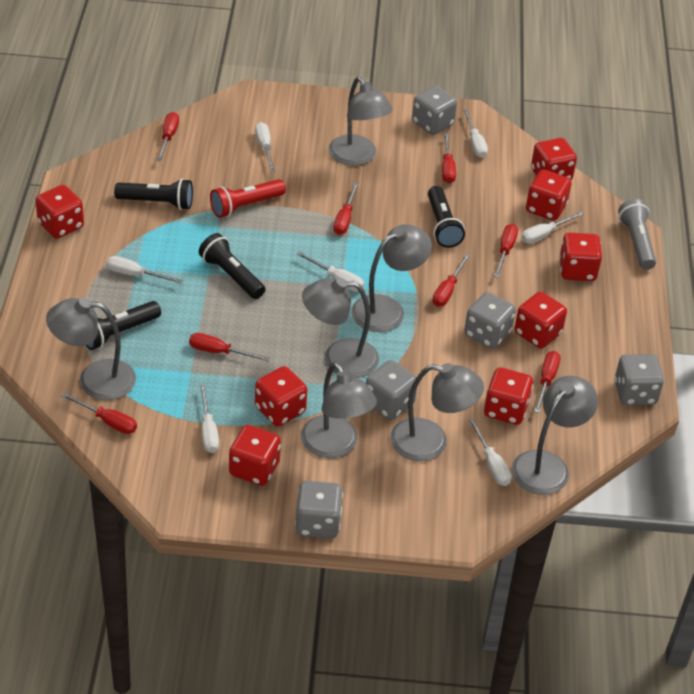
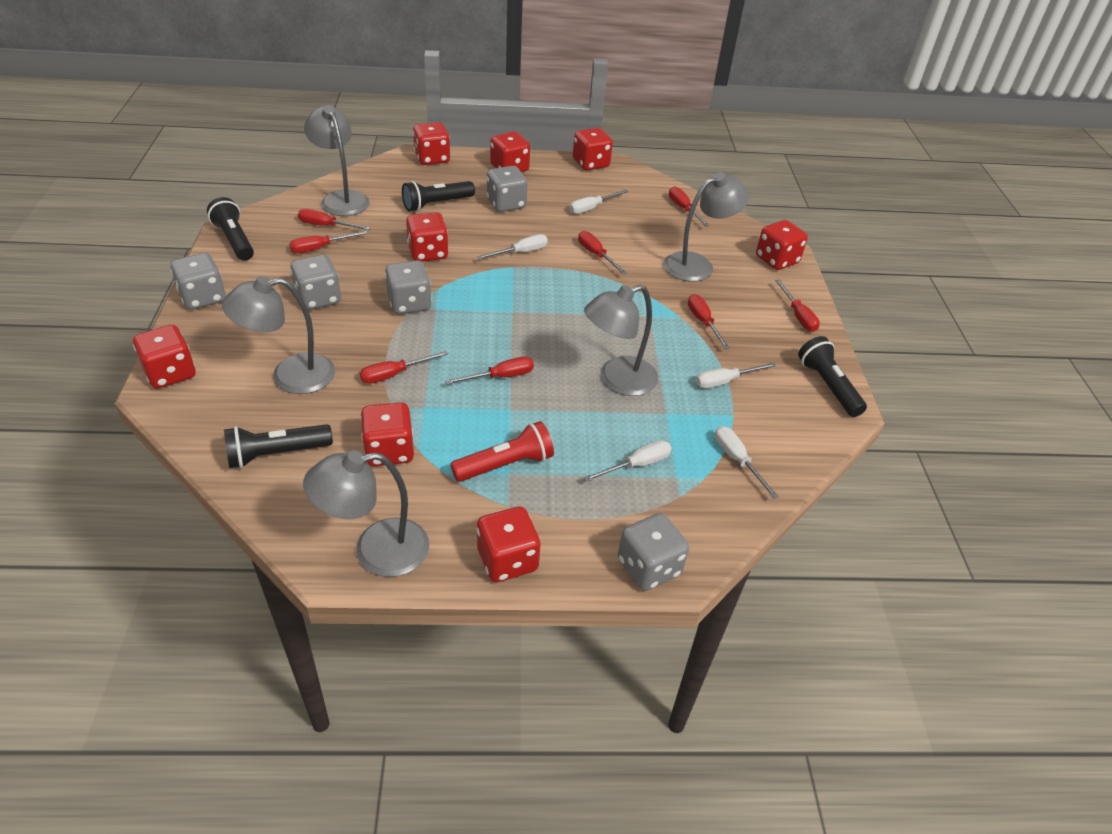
grey flashlight: 1 -> 0
grey lamp: 7 -> 5
white screwdriver: 7 -> 5

